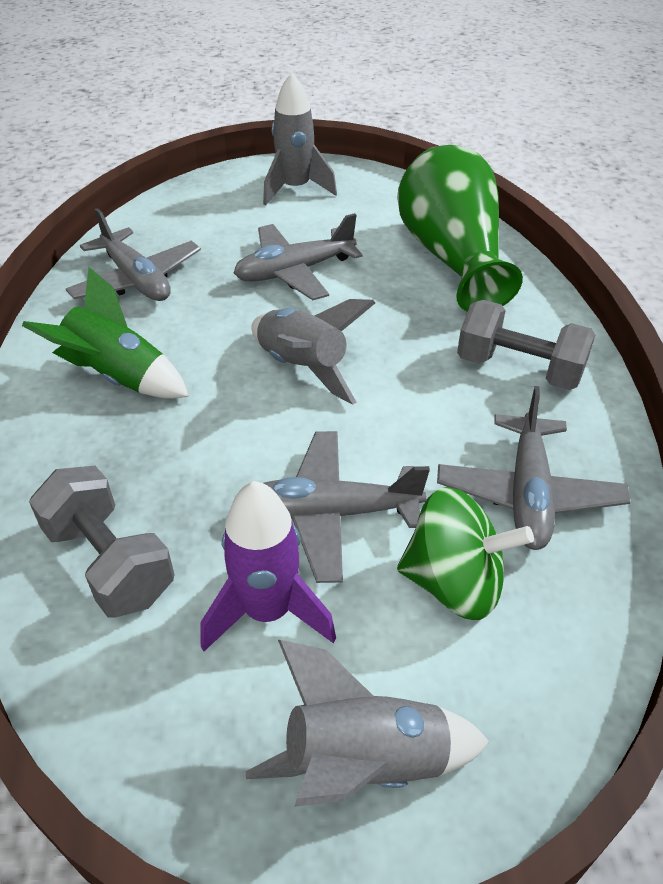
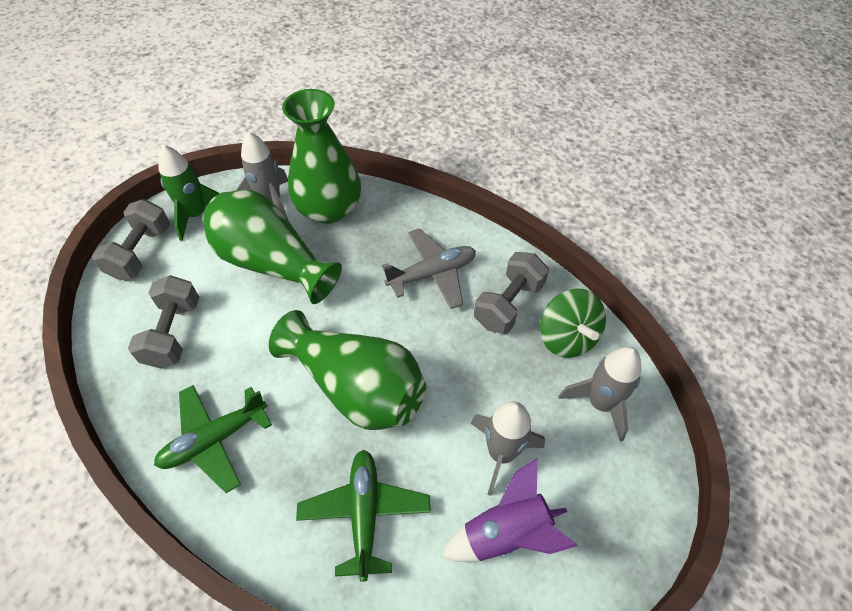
green plane: 0 -> 2
green vase: 1 -> 3
grey dumbbell: 2 -> 3
grey plane: 4 -> 1

